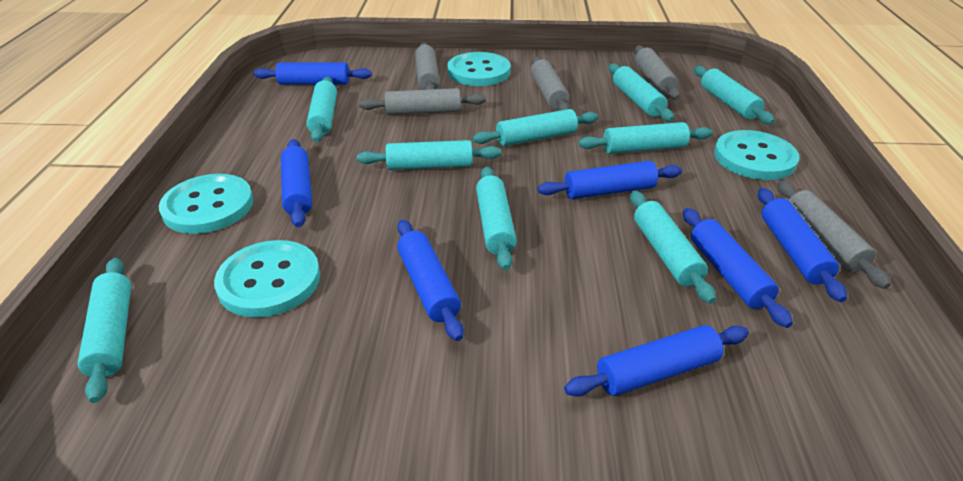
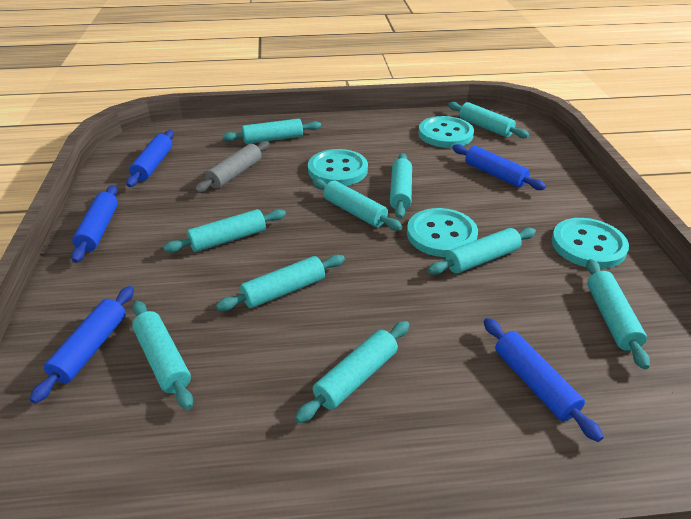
blue rolling pin: 7 -> 5
grey rolling pin: 5 -> 1
turquoise rolling pin: 9 -> 10

